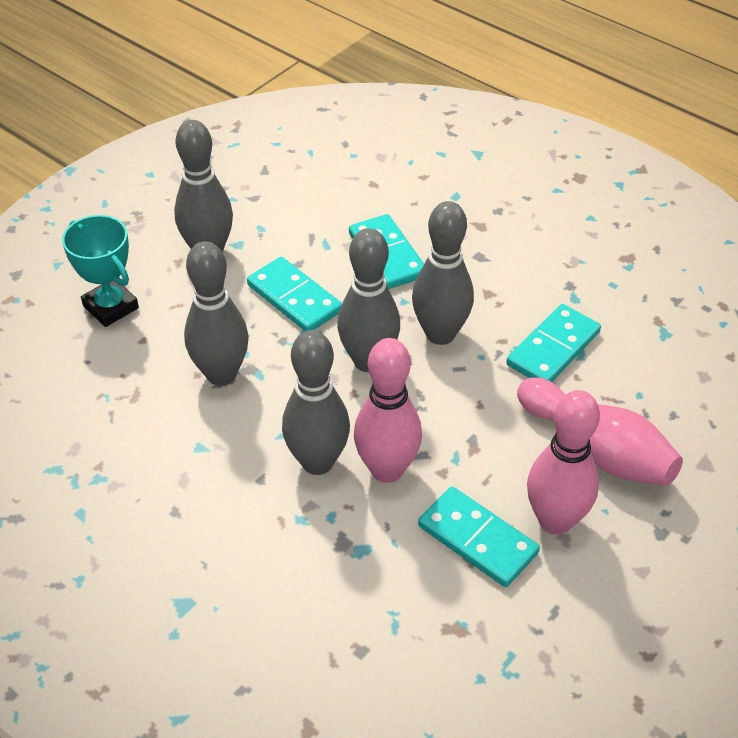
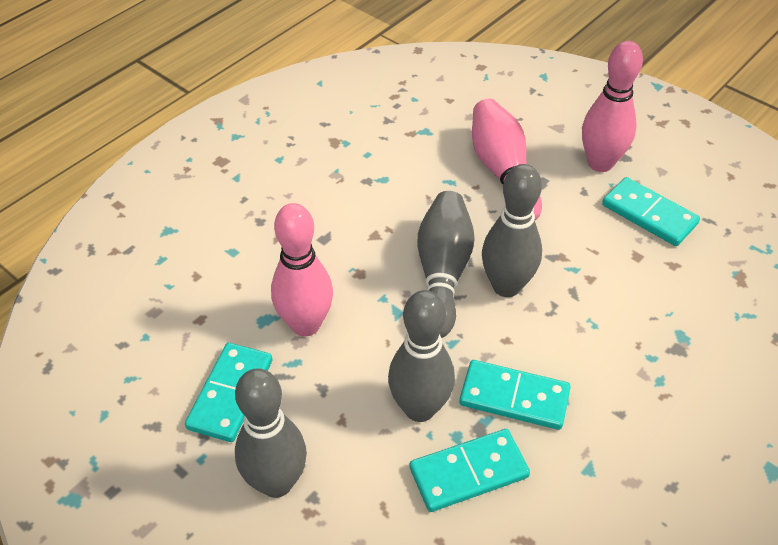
grey bowling pin: 5 -> 4
turquoise trophy: 1 -> 0

